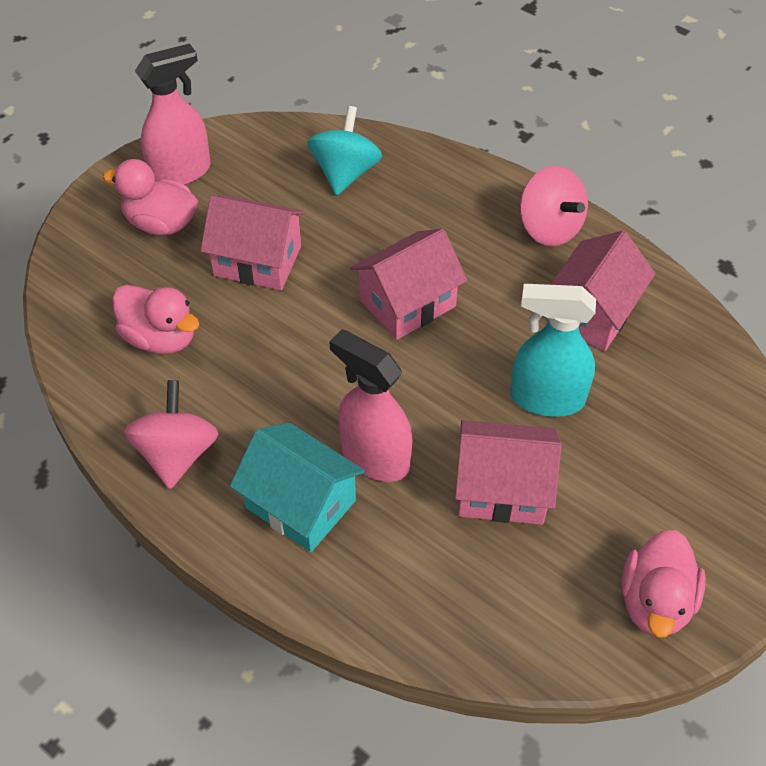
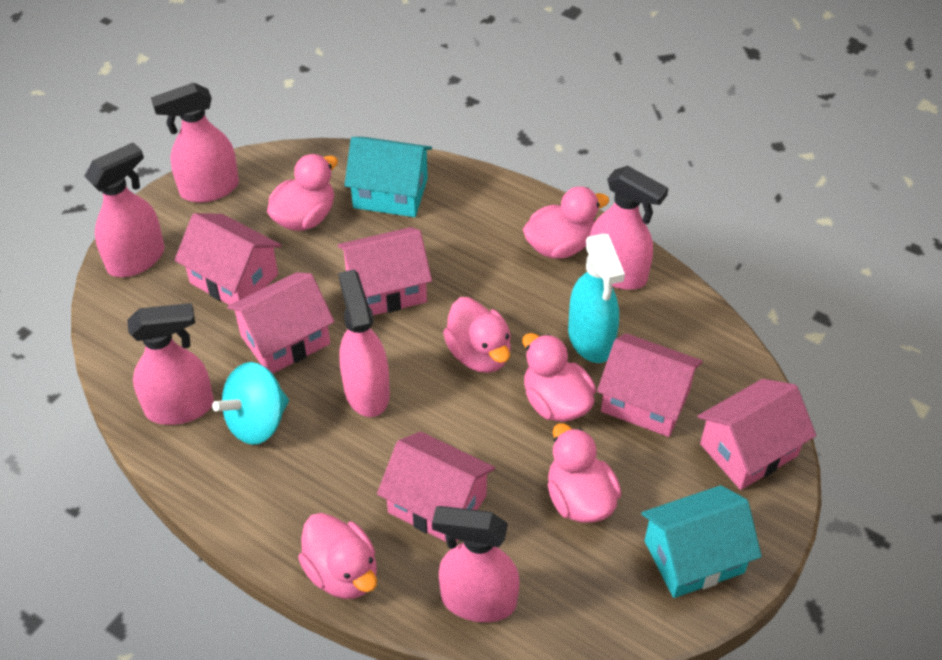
pink duck: 3 -> 6
pink house: 4 -> 6
pink spinning top: 2 -> 0
pink spray bottle: 2 -> 6
turquoise house: 1 -> 2

